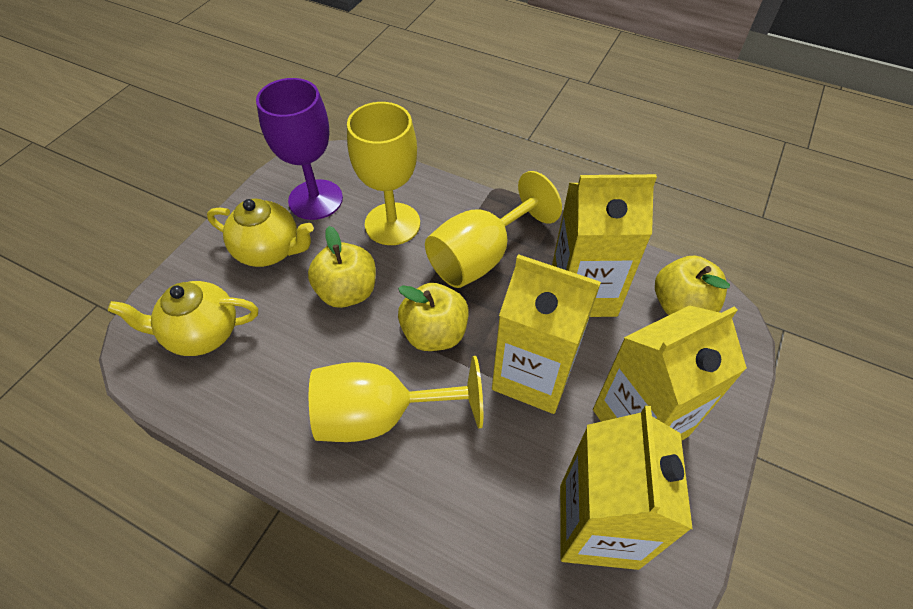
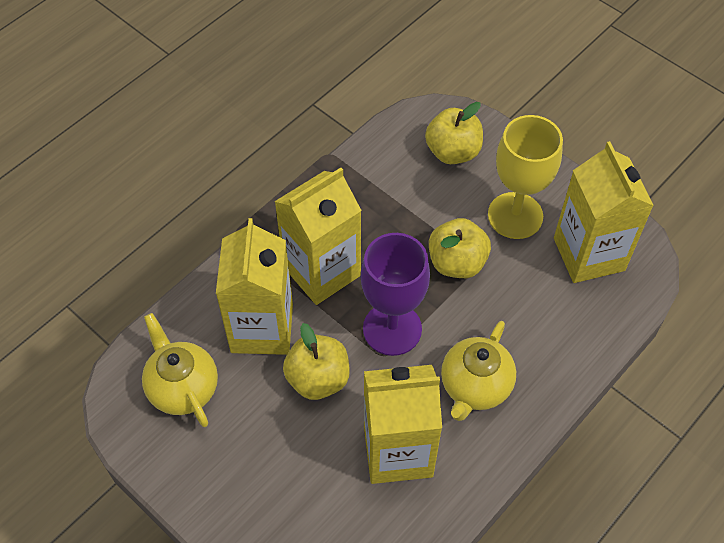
yellow goblet: 3 -> 1

